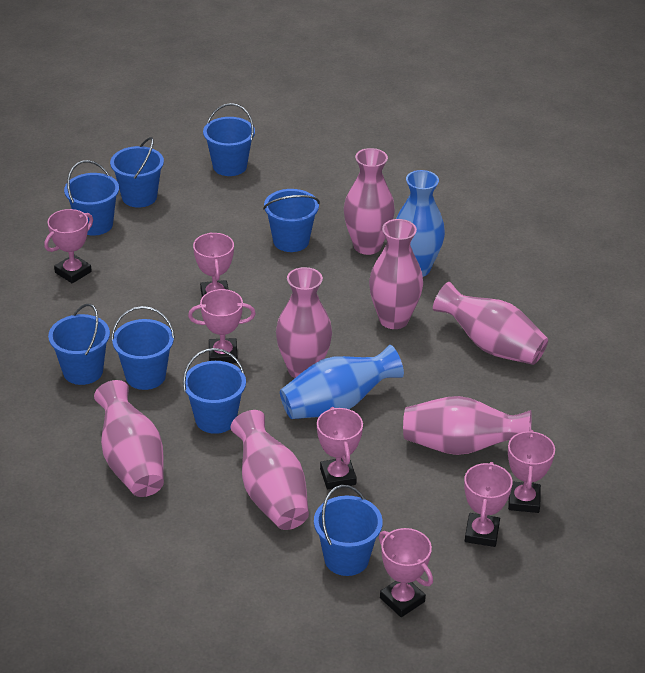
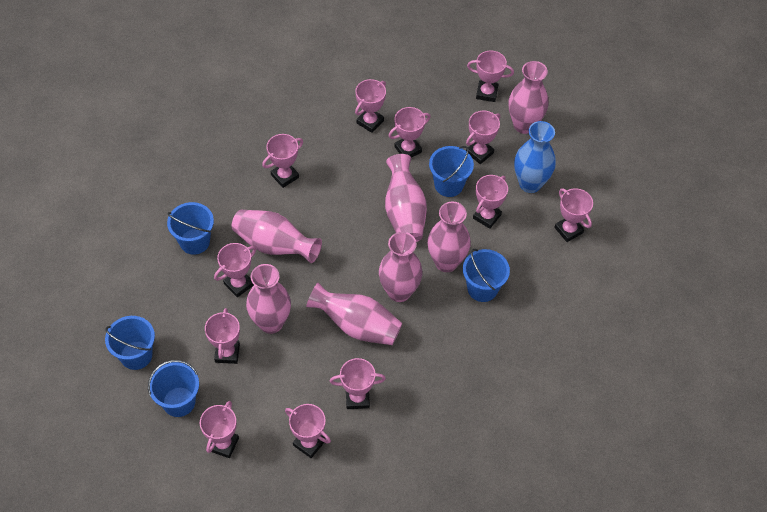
blue bucket: 8 -> 5
blue vase: 2 -> 1
pink trophy: 7 -> 12

